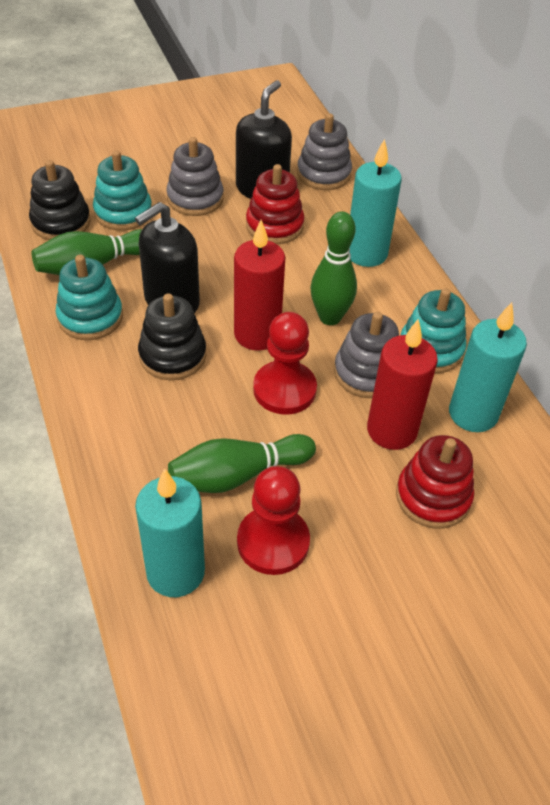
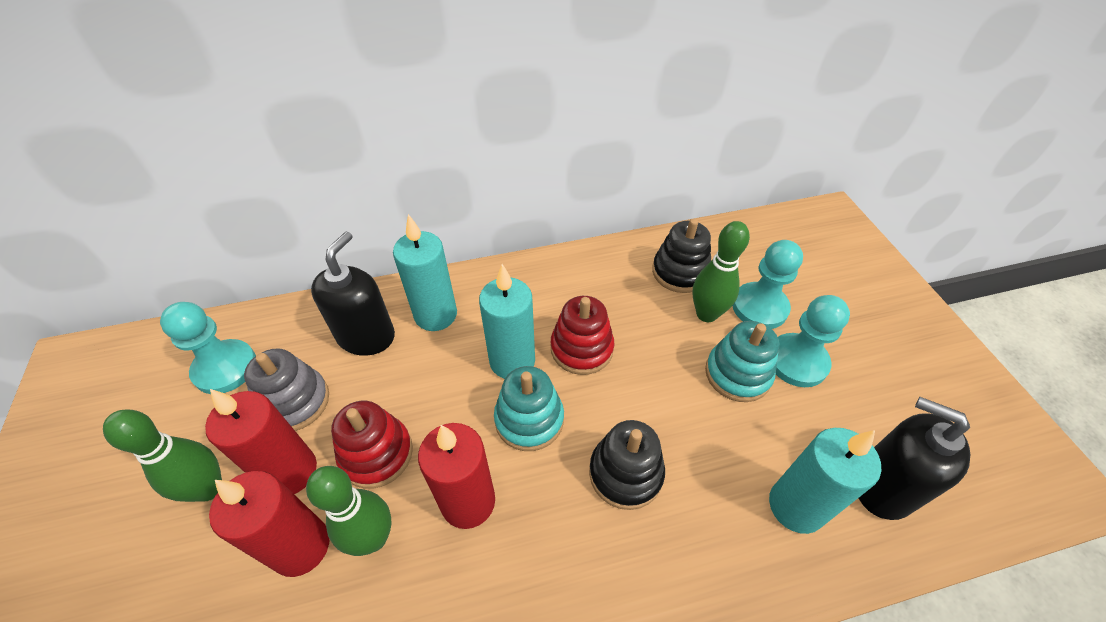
grey stacking toy: 3 -> 1
red candle: 2 -> 3
red pawn: 2 -> 0
turquoise pawn: 0 -> 3
turquoise stacking toy: 3 -> 2

